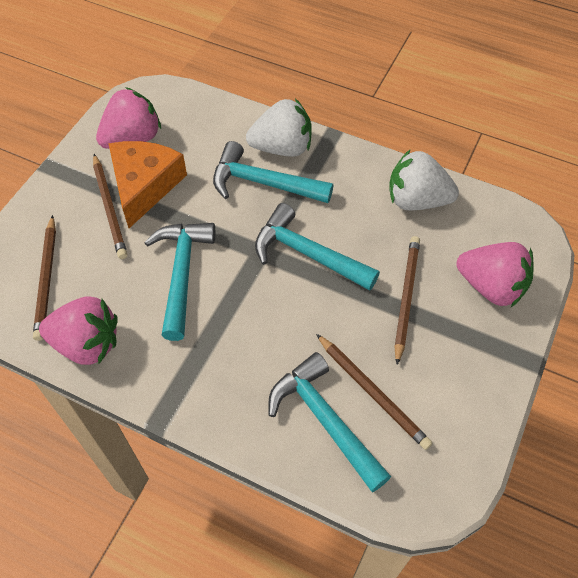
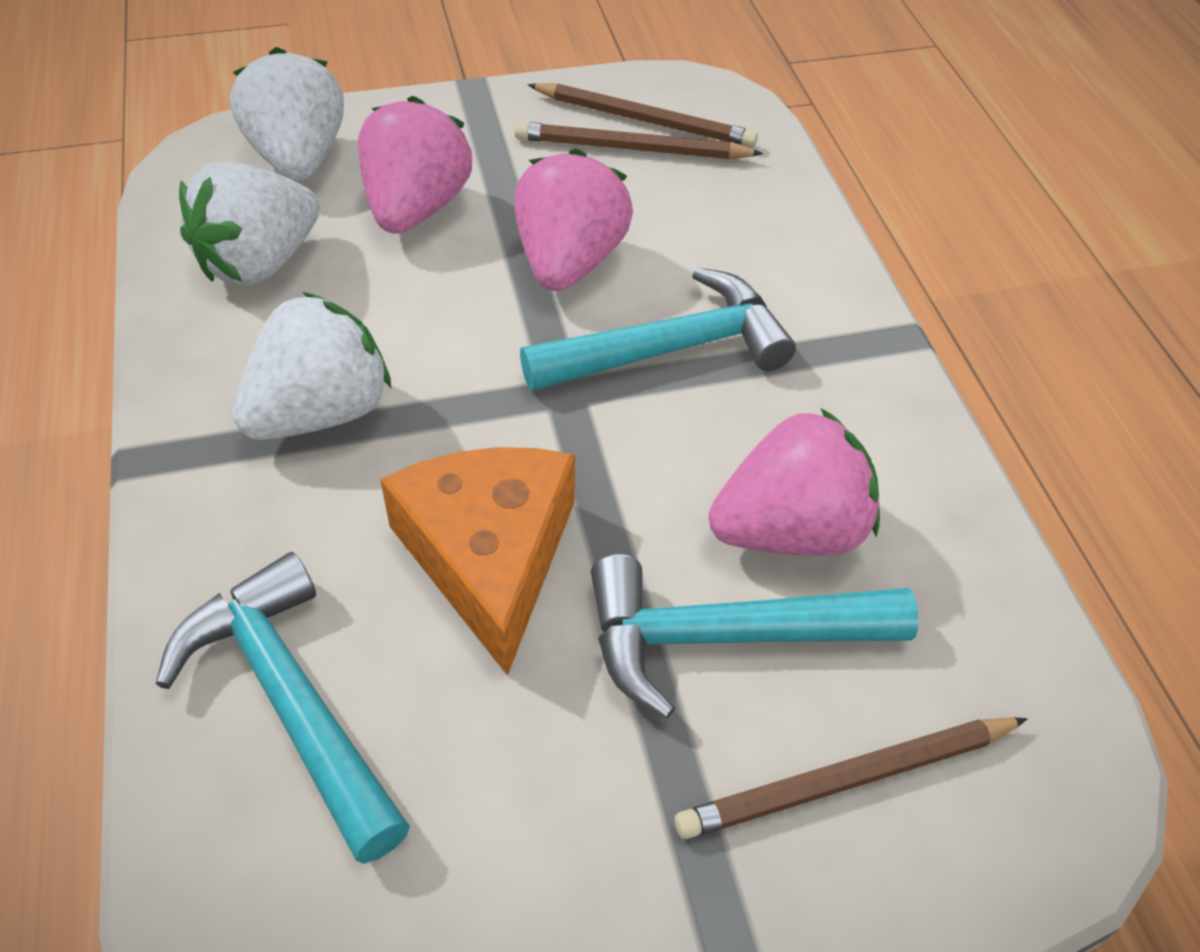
brown pencil: 4 -> 3
turquoise hammer: 4 -> 3
white strawberry: 2 -> 3

